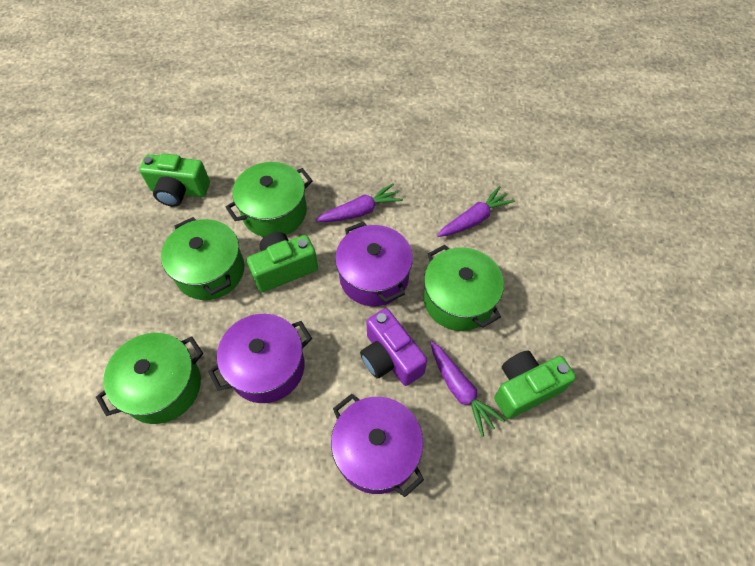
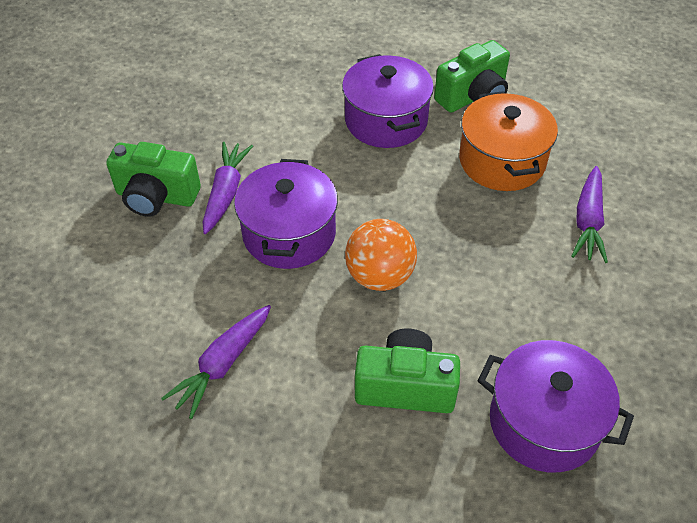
green pot: 4 -> 0
orange ball: 0 -> 1
orange pot: 0 -> 1
purple camera: 1 -> 0

